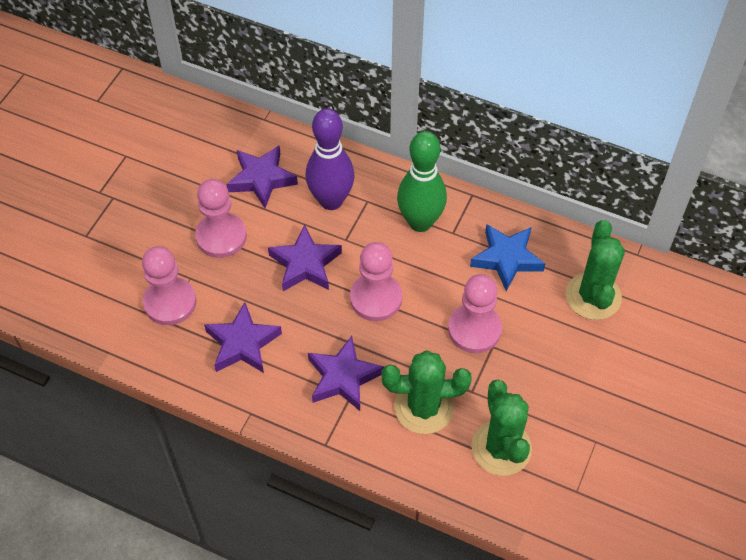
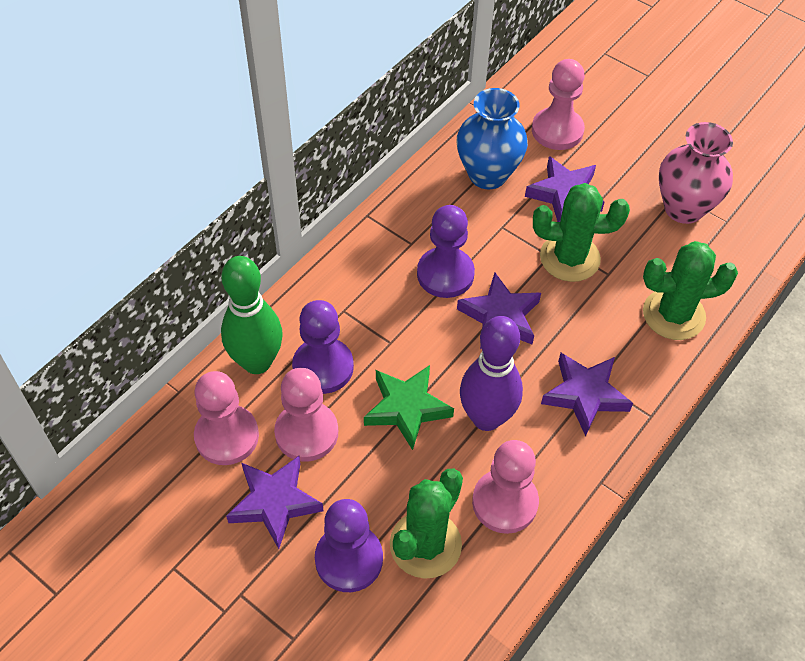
blue star: 1 -> 0
blue vase: 0 -> 1
green star: 0 -> 1
pink vase: 0 -> 1
purple pawn: 0 -> 3

